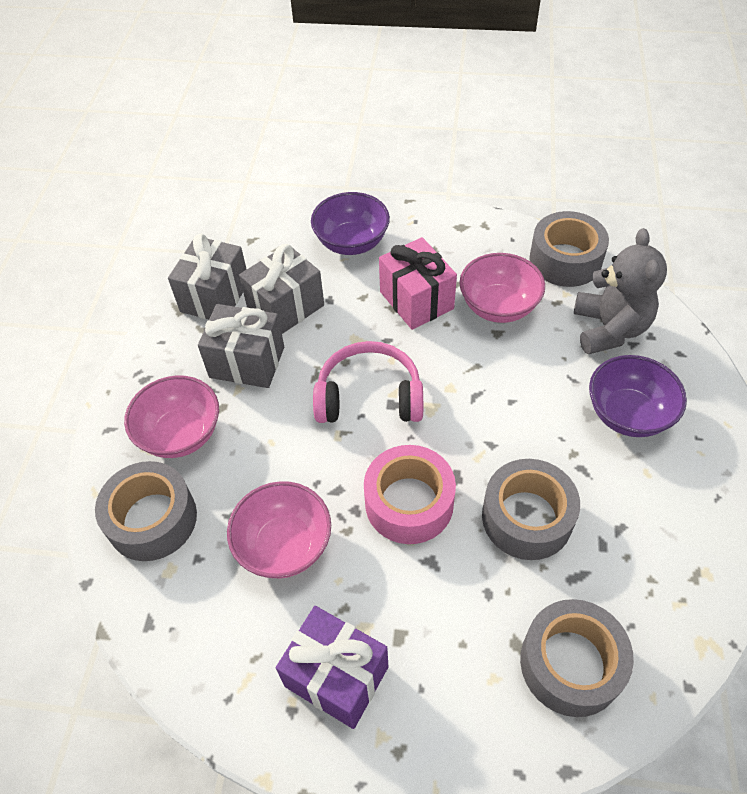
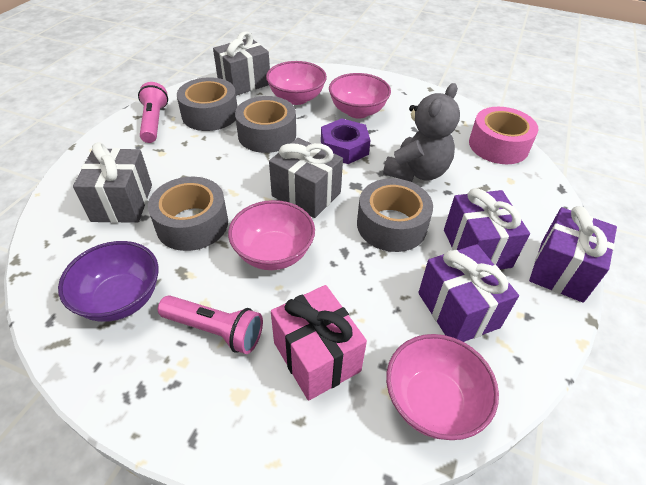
pink bowl: 3 -> 4
pink flashlight: 0 -> 2
pink headphones: 1 -> 0
purple bowl: 2 -> 1
purple gift: 1 -> 3
purple nut: 0 -> 1

